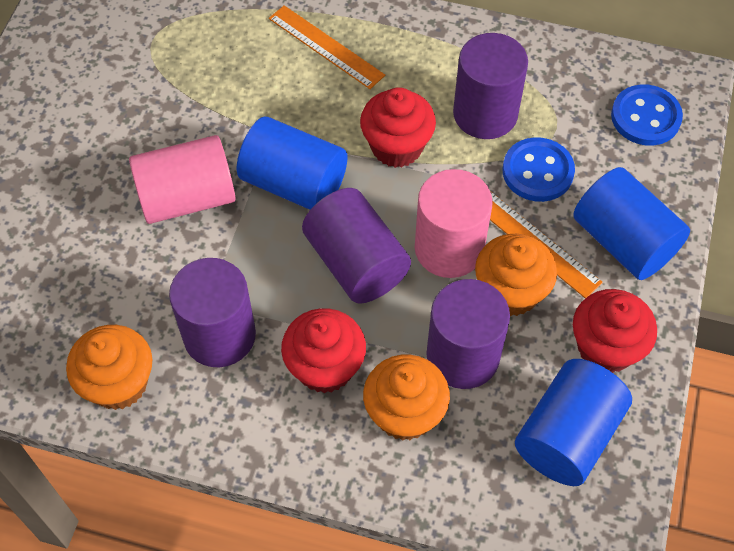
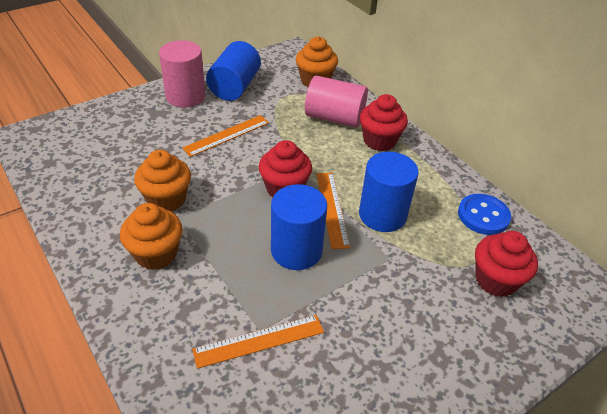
blue button: 2 -> 1
orange ruler: 2 -> 3
purple cylinder: 4 -> 0

